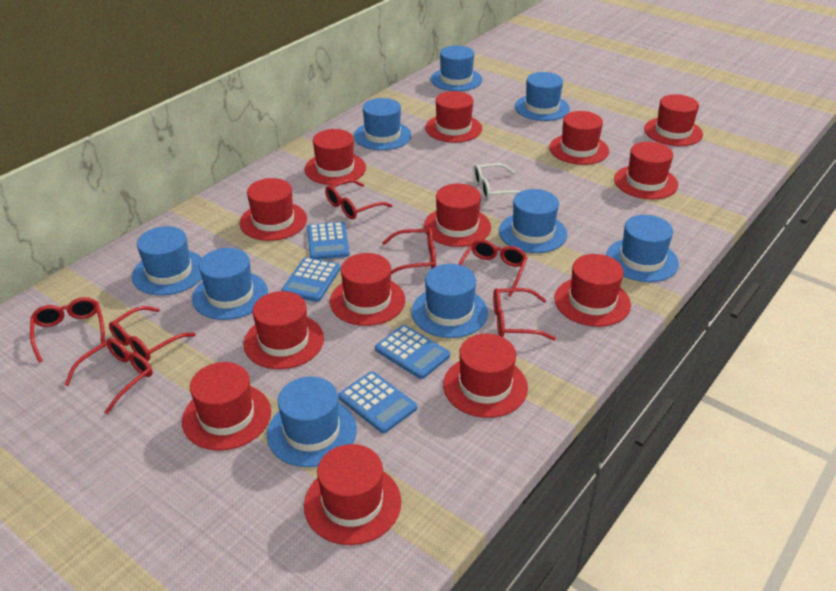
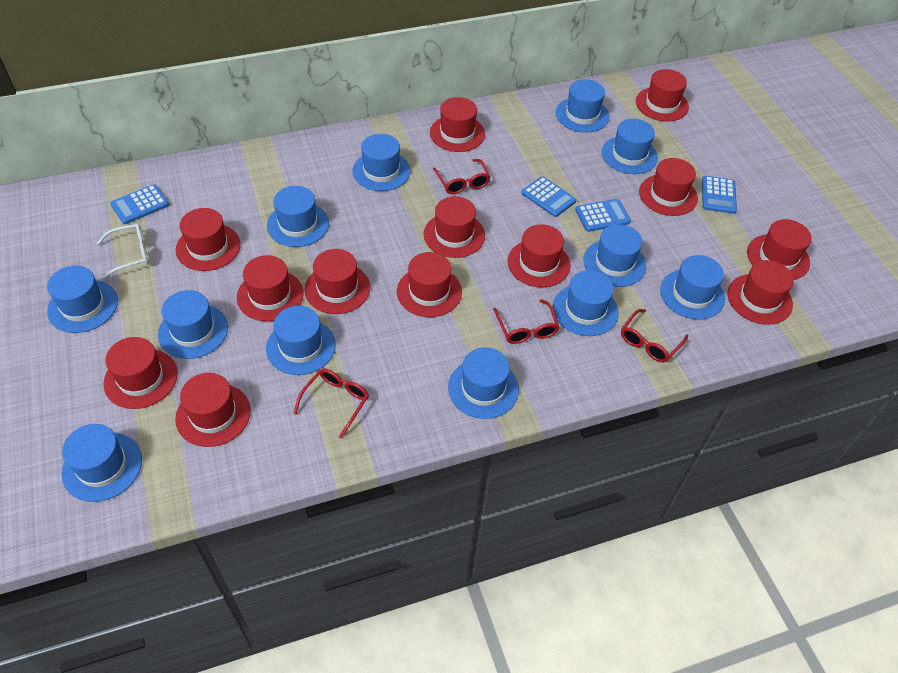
blue hat: 9 -> 12
red glasses: 7 -> 4

